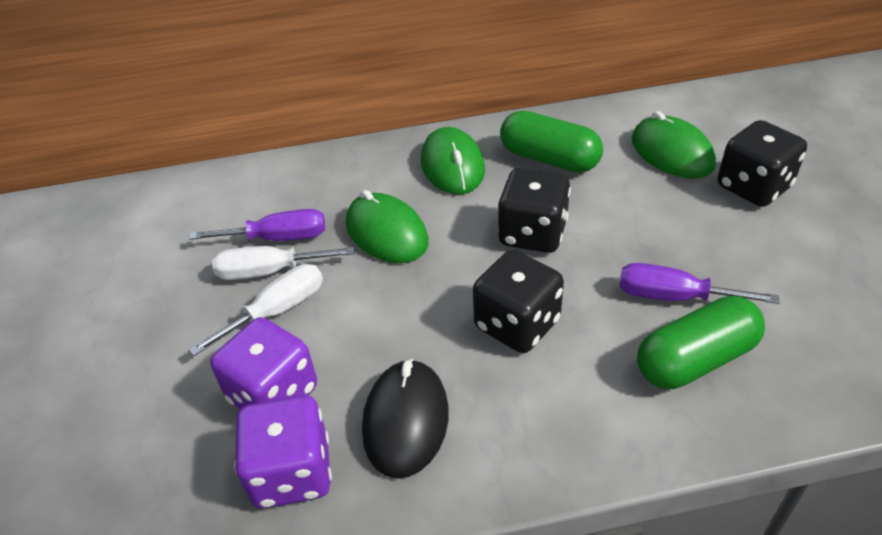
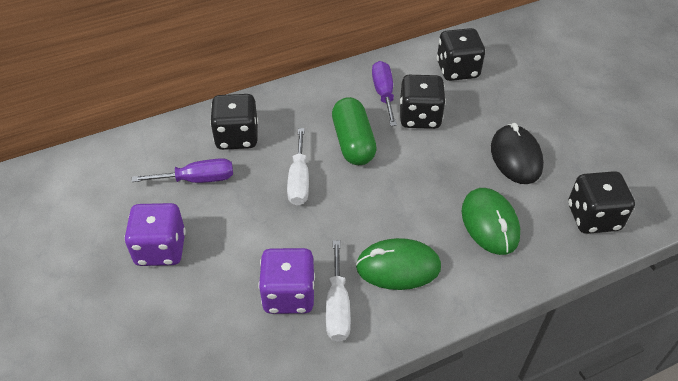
black dice: 3 -> 4
green capsule: 2 -> 1
green mouse: 3 -> 2

